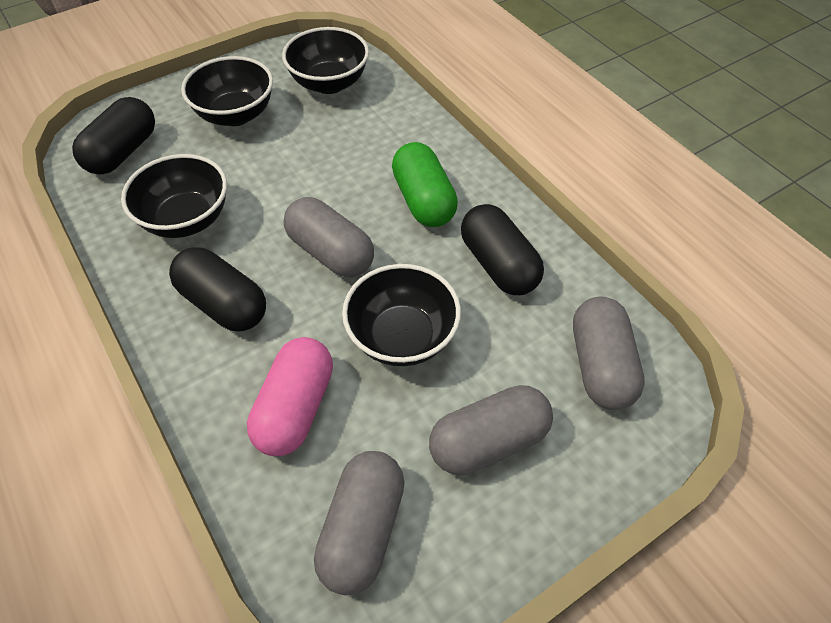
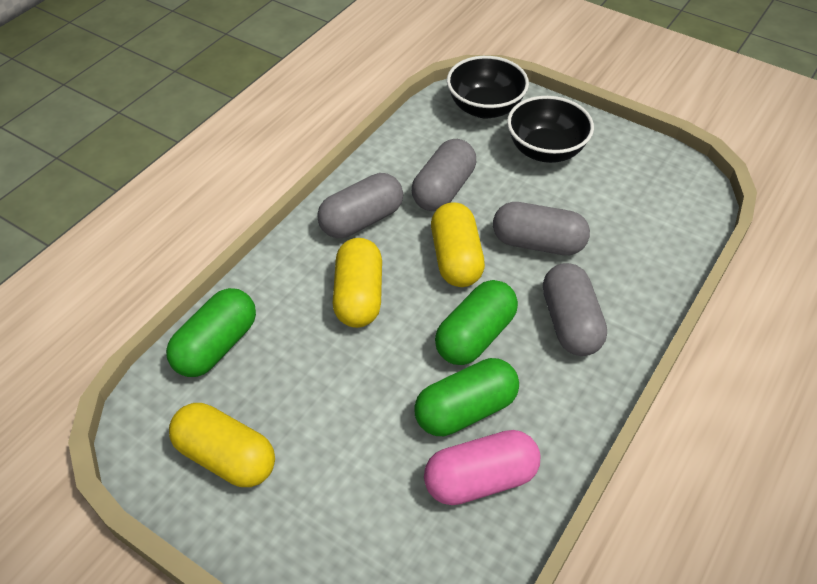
black bowl: 4 -> 2
black capsule: 3 -> 0
green capsule: 1 -> 3
yellow capsule: 0 -> 3

